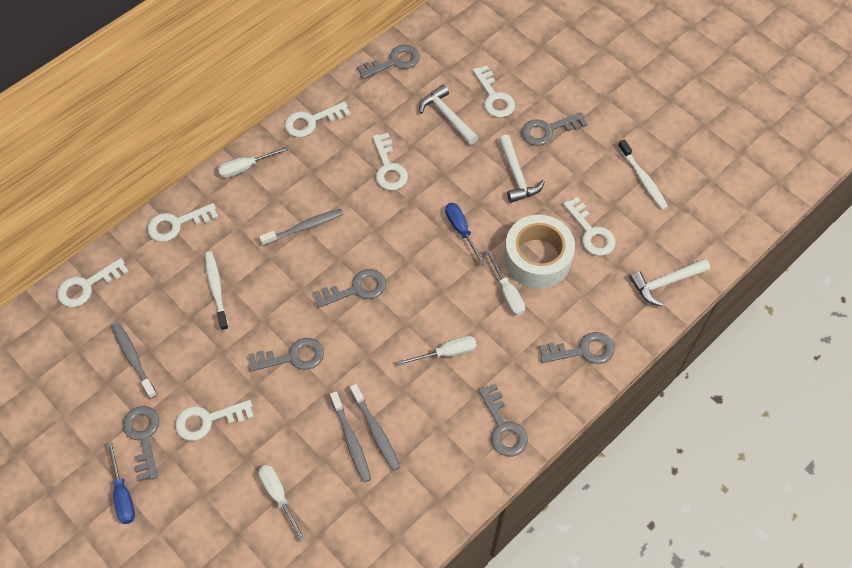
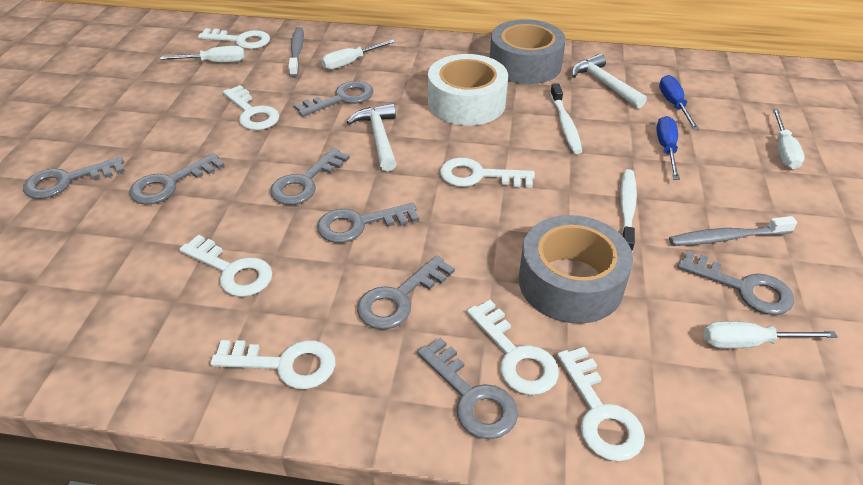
grey key: 7 -> 8
grey tape: 0 -> 2
grey toothbrush: 4 -> 2
white hammer: 3 -> 2

